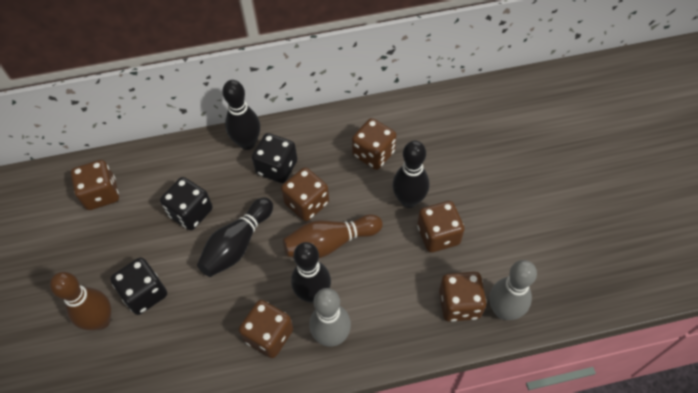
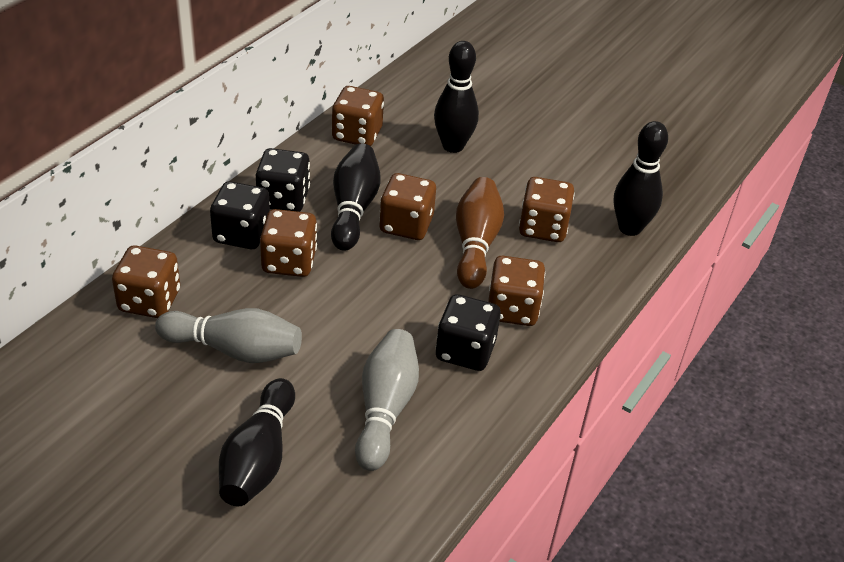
brown bowling pin: 2 -> 1

